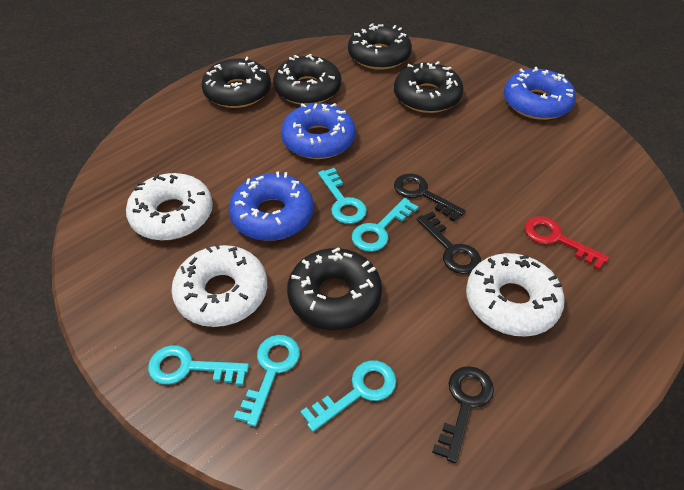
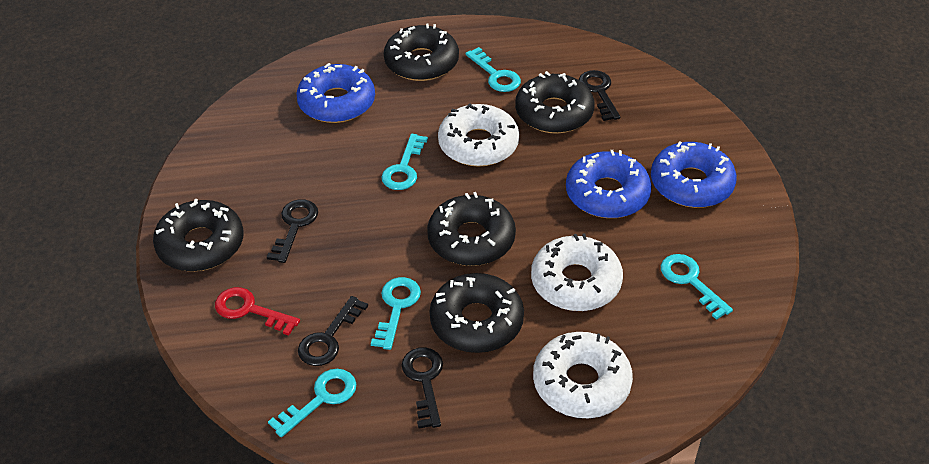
black key: 3 -> 4

